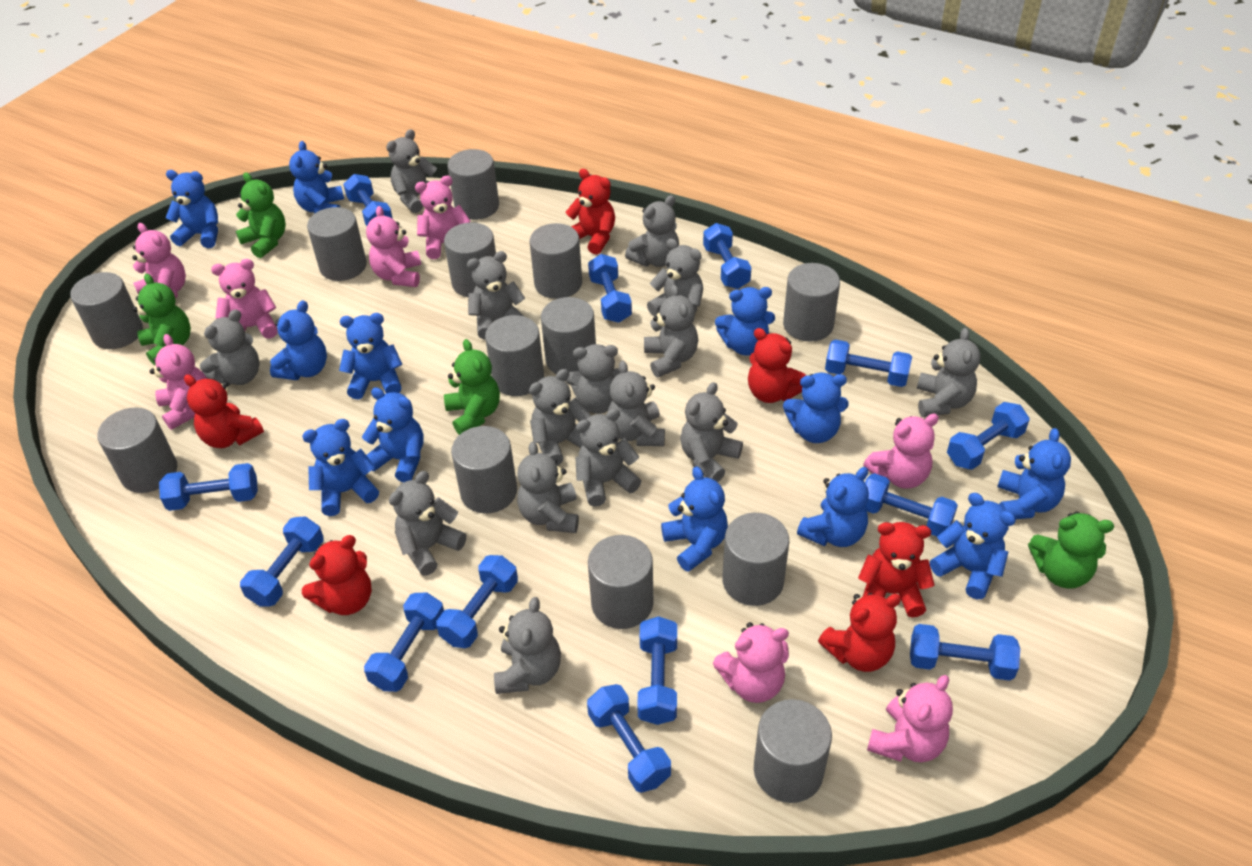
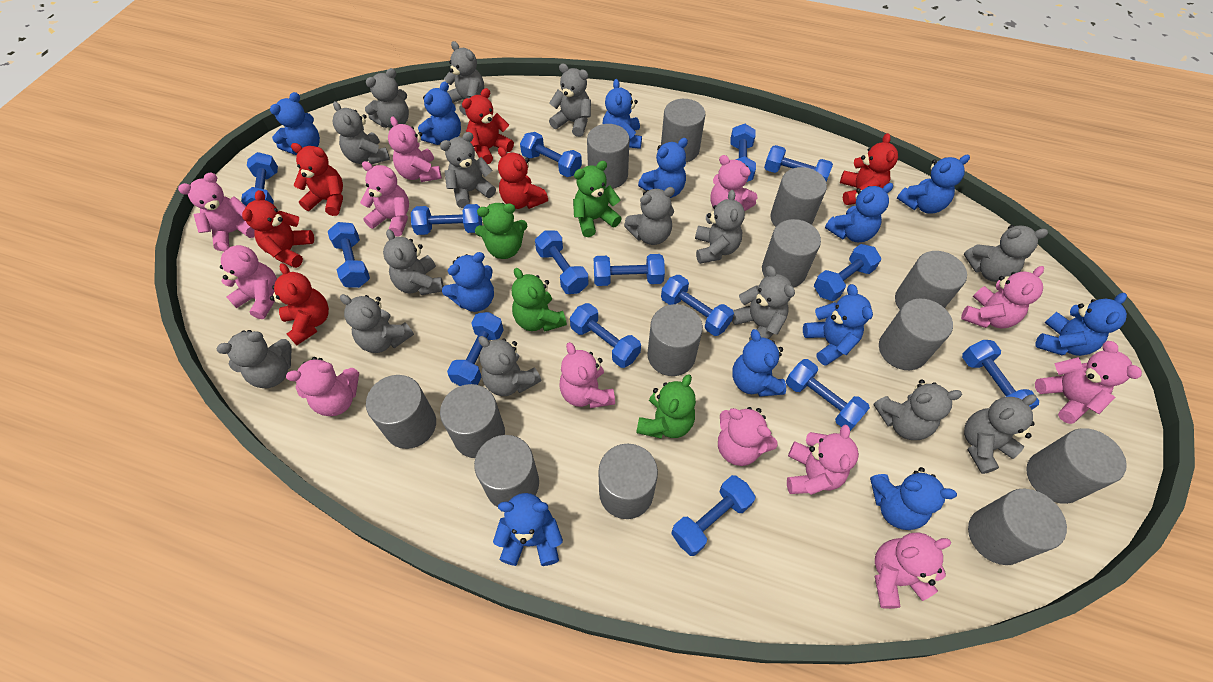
blue dumbbell: 13 -> 15
pink teddy bear: 8 -> 12

